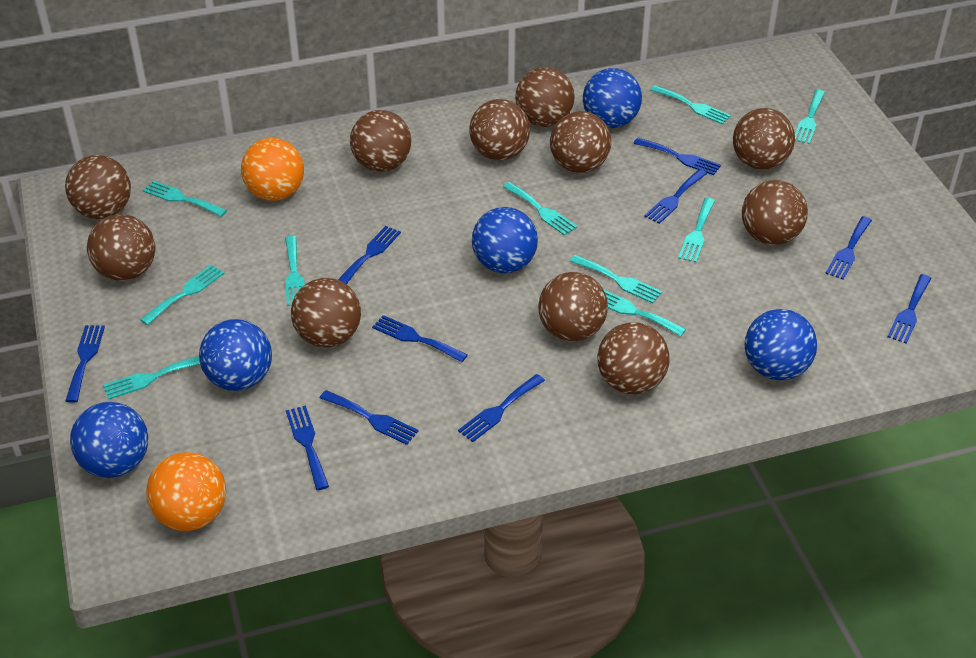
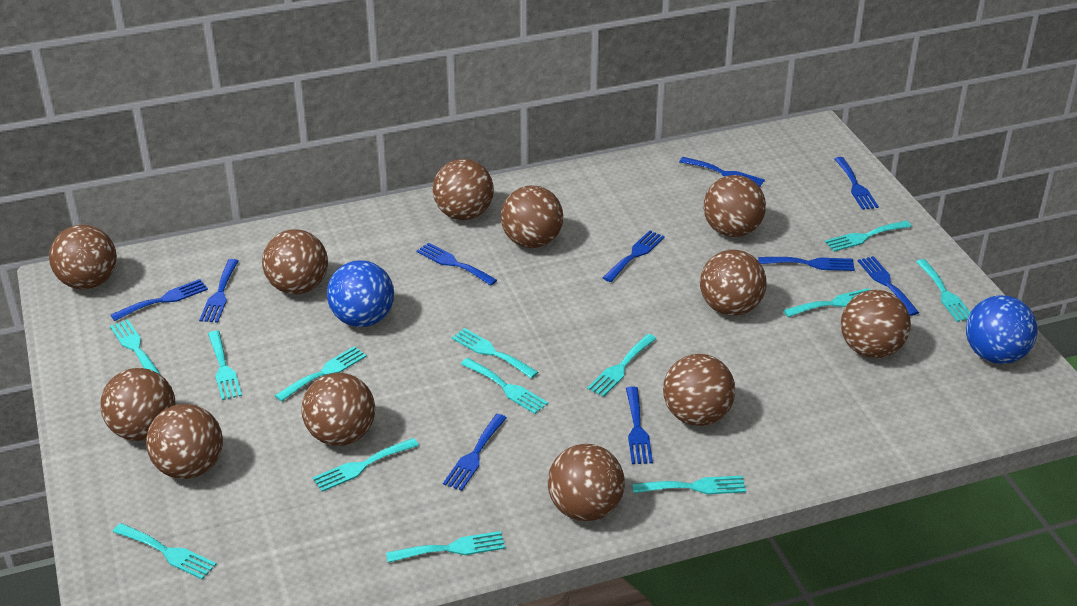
blue ball: 5 -> 2
brown ball: 11 -> 12
orange ball: 2 -> 0
turquoise fork: 10 -> 13

